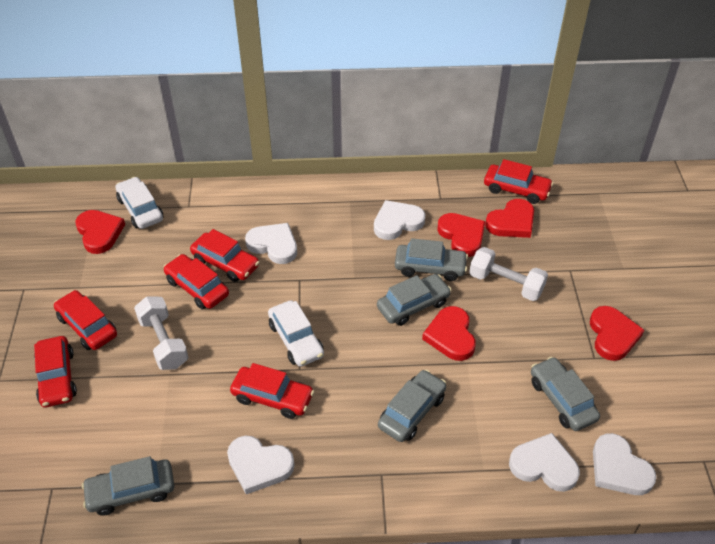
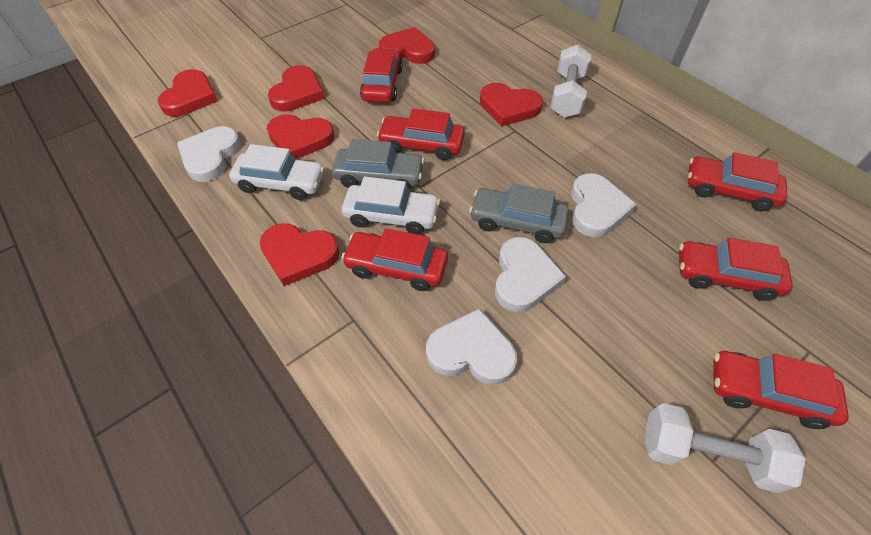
grey car: 5 -> 2
red heart: 5 -> 6
white heart: 5 -> 4

